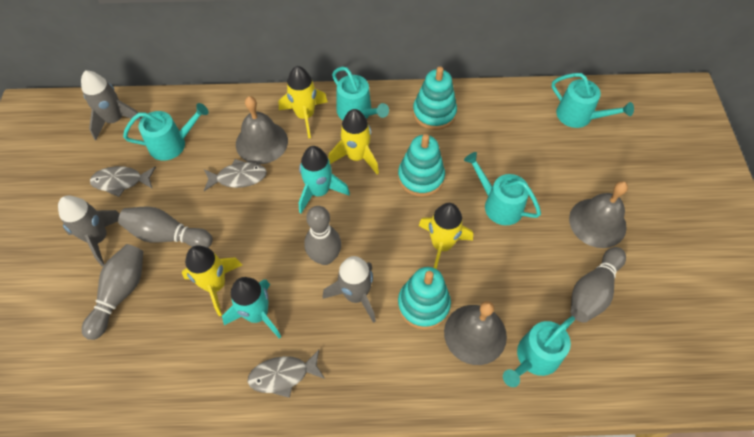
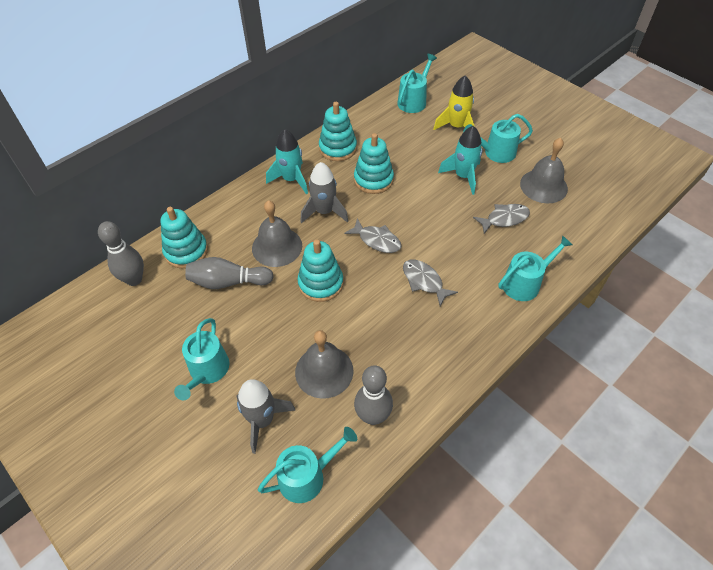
grey bowling pin: 4 -> 3
grey rocket: 3 -> 2
turquoise stacking toy: 3 -> 4
yellow rocket: 4 -> 1

